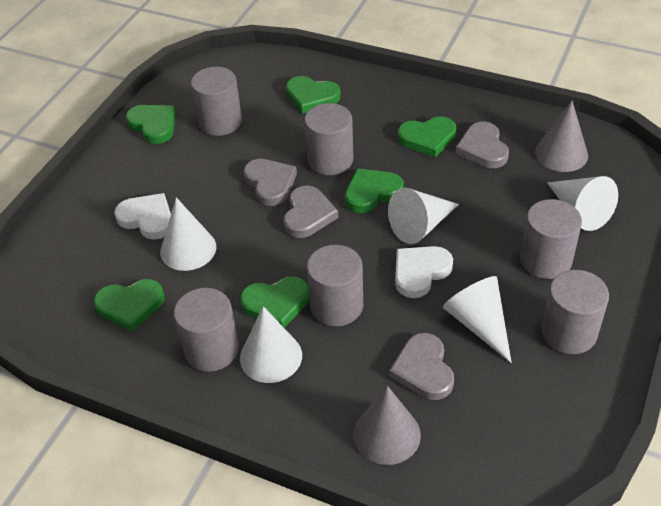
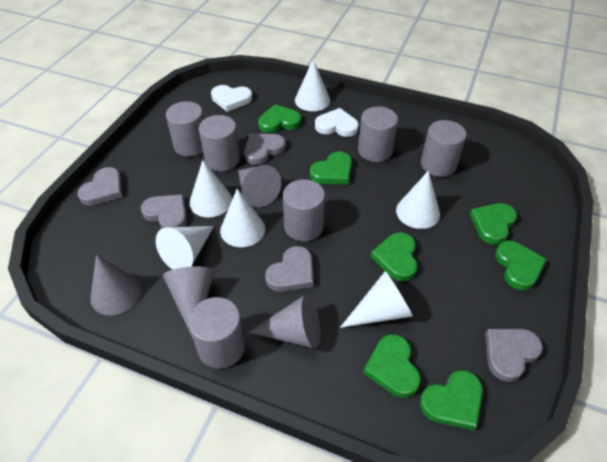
green heart: 6 -> 7
grey cone: 2 -> 4
grey heart: 4 -> 5
white cone: 5 -> 6

